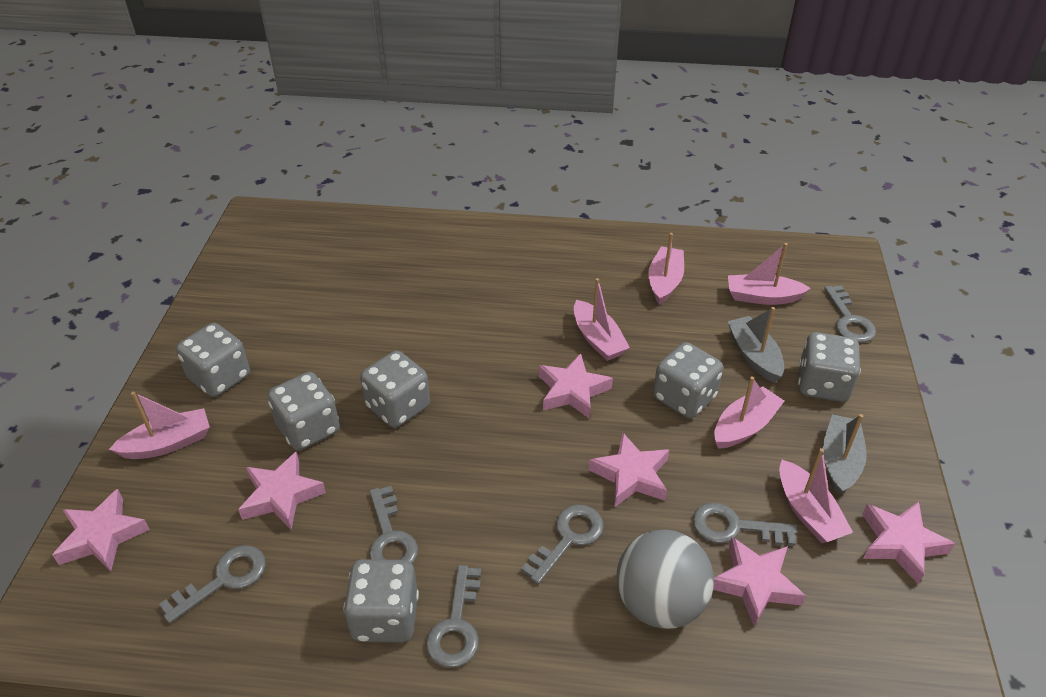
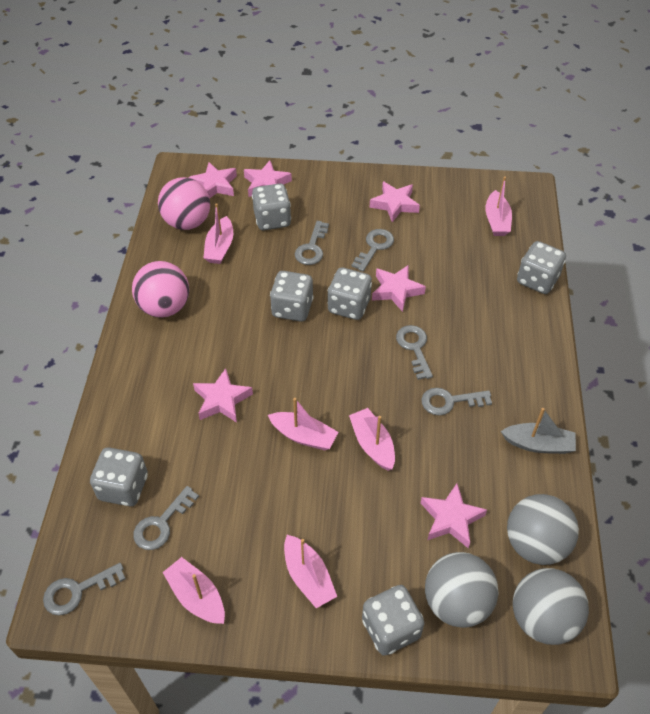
grey ball: 1 -> 3
grey boat: 2 -> 1
pink ball: 0 -> 2

